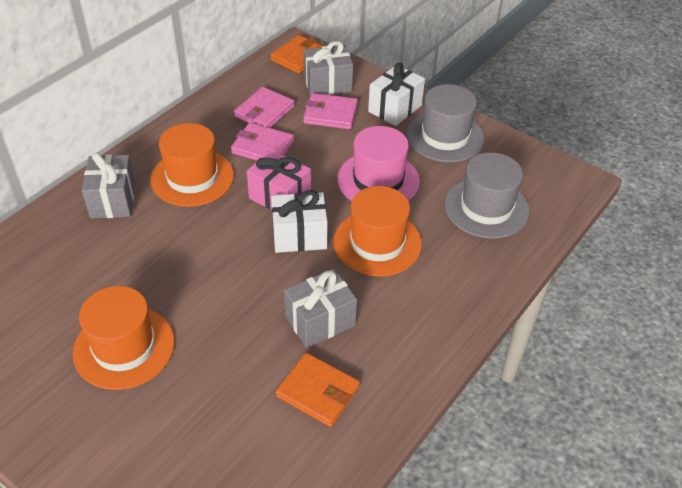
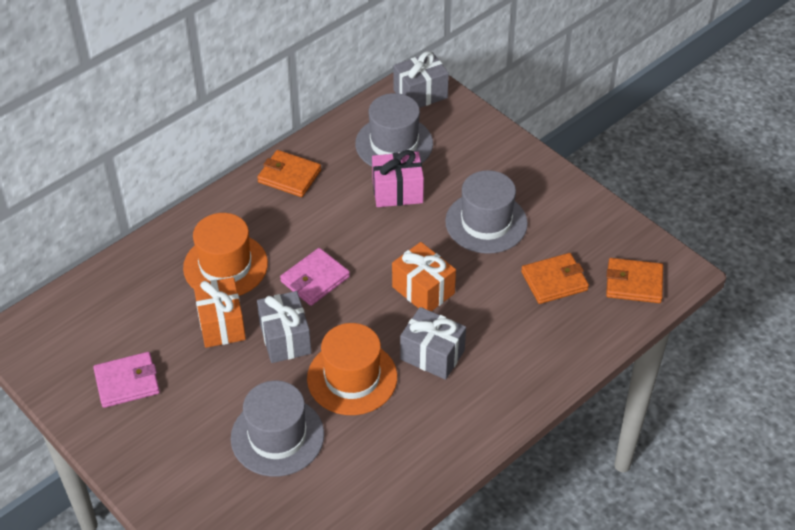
grey hat: 2 -> 3
orange gift: 0 -> 2
orange hat: 3 -> 2
orange wallet: 2 -> 3
pink hat: 1 -> 0
pink wallet: 3 -> 2
white gift: 2 -> 0

